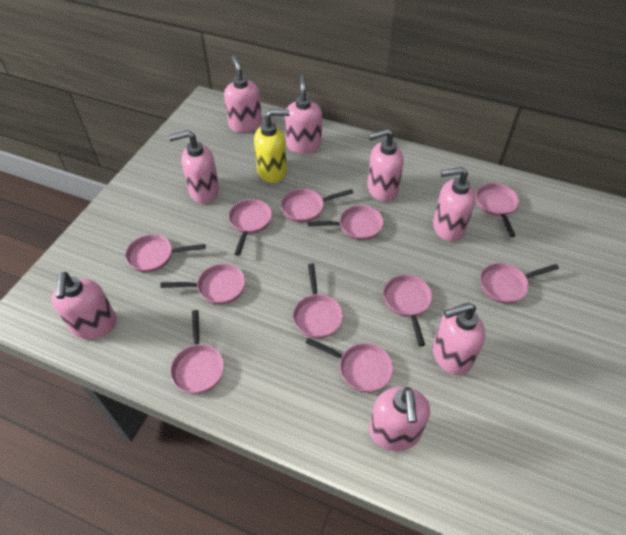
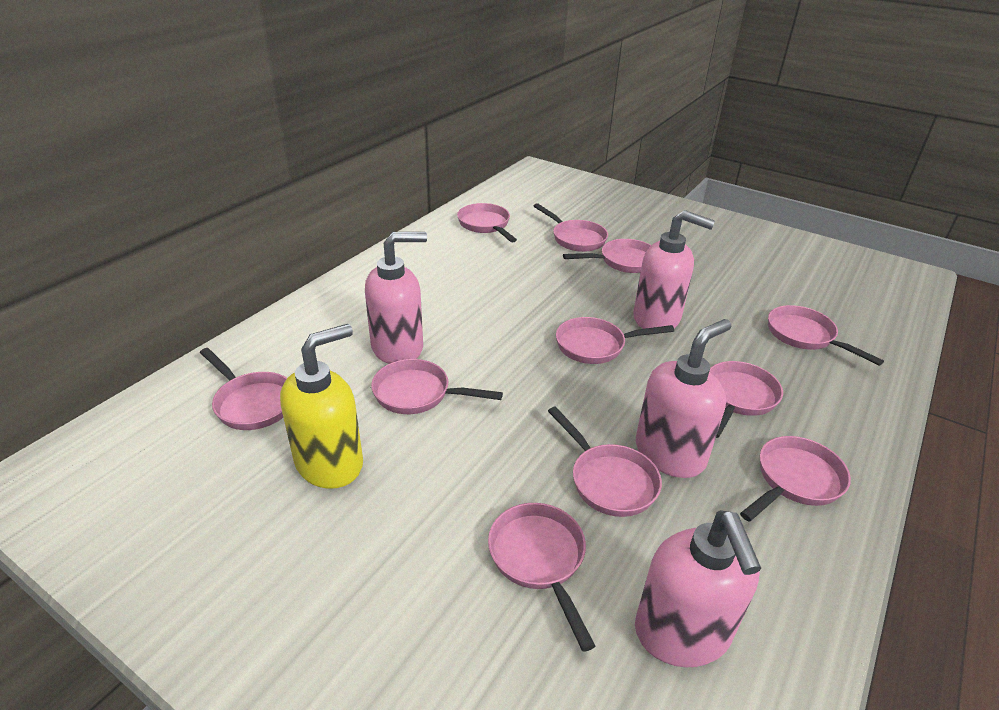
pink soap dispenser: 8 -> 4

